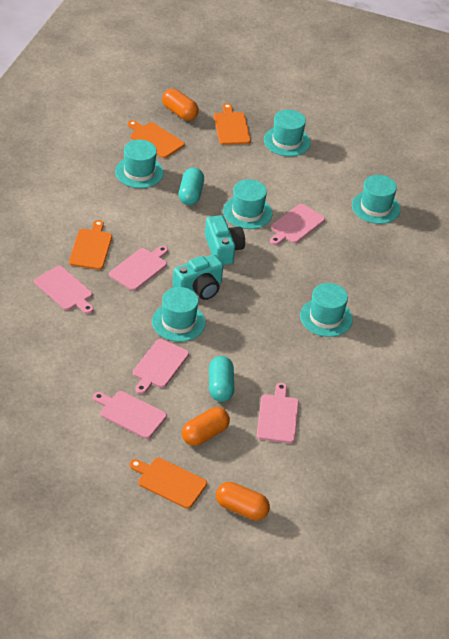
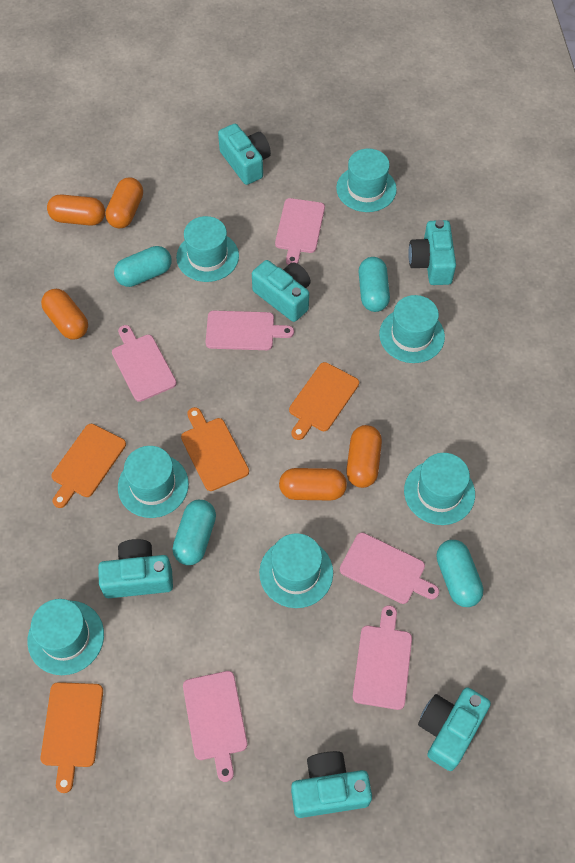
orange capsule: 3 -> 5
turquoise camera: 2 -> 6
turquoise capsule: 2 -> 4
turquoise hat: 6 -> 7

